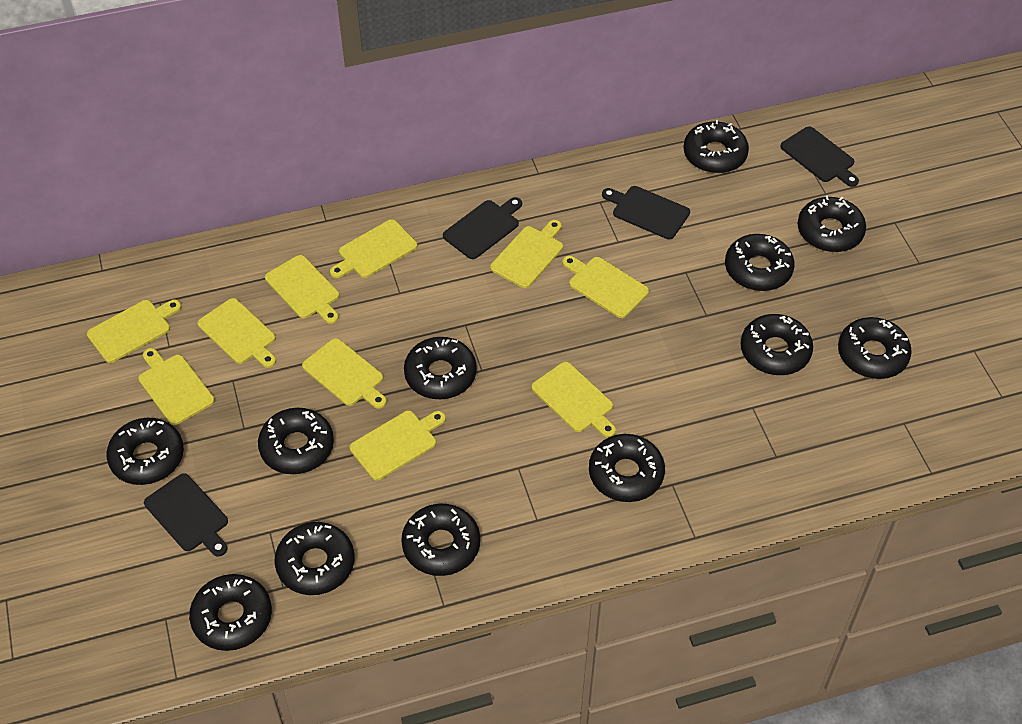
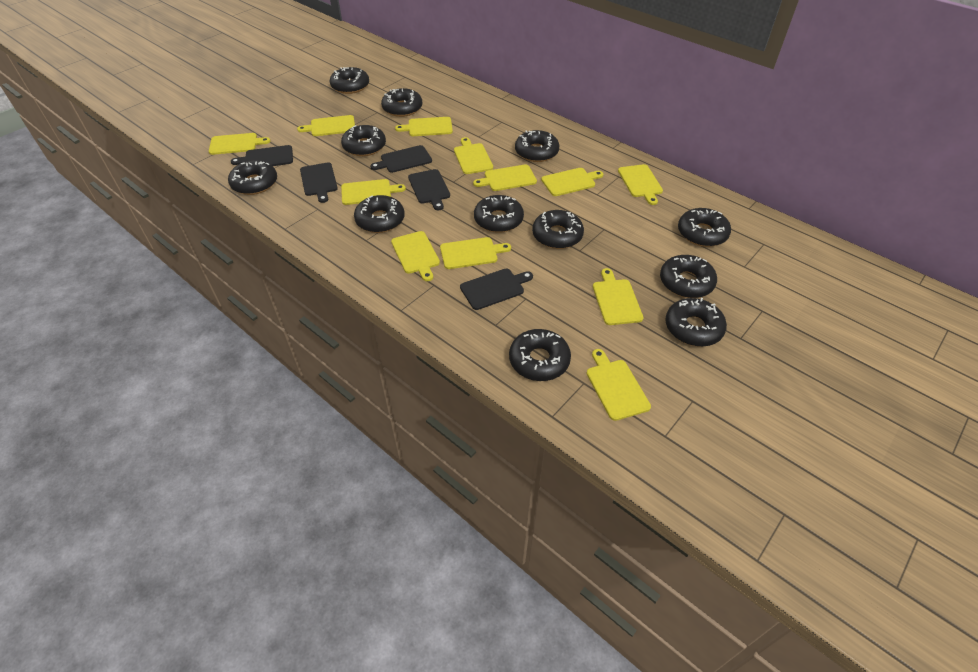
black cutting board: 4 -> 5
yellow cutting board: 10 -> 12

